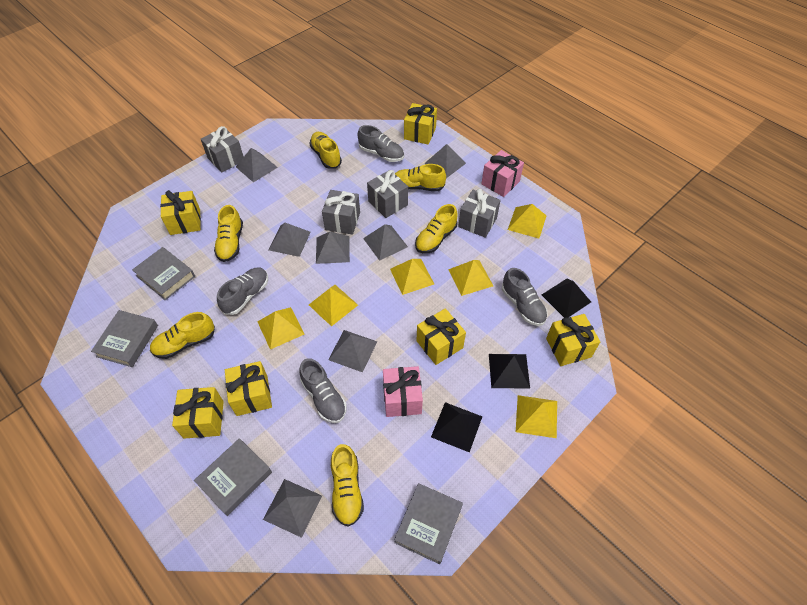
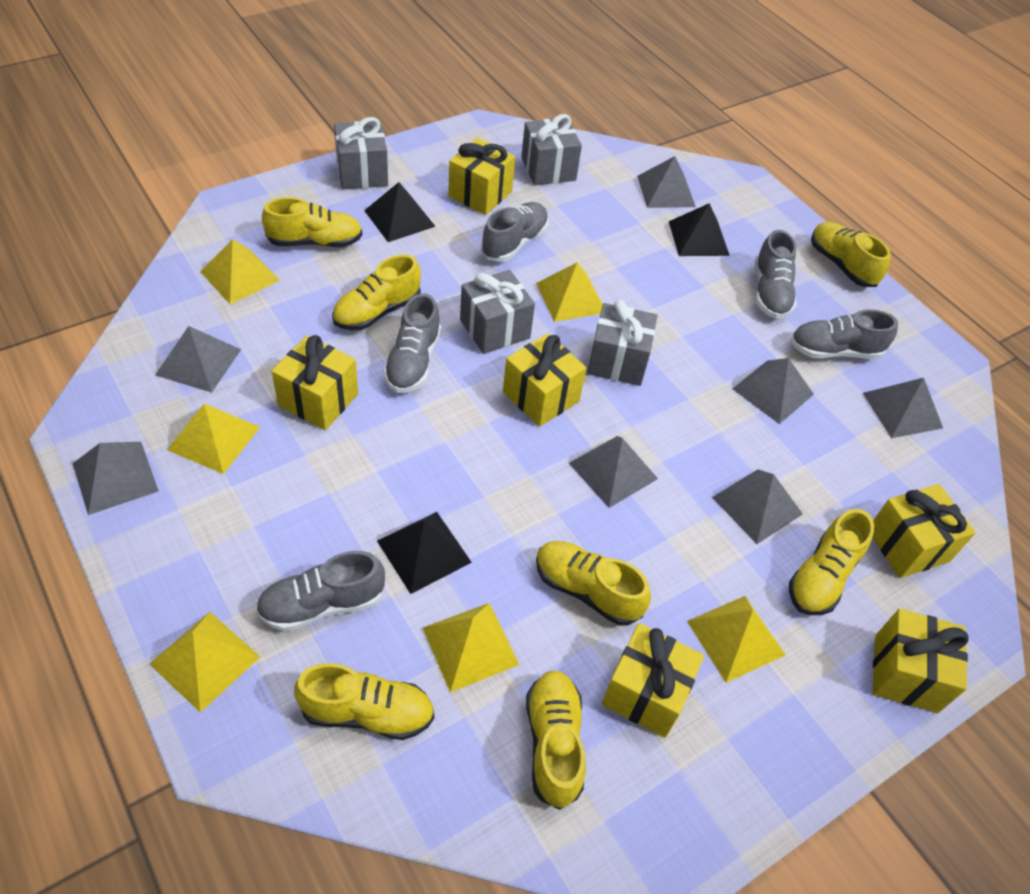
grey book: 4 -> 0
grey shoe: 4 -> 5
pink gift: 2 -> 0
yellow shoe: 6 -> 7

